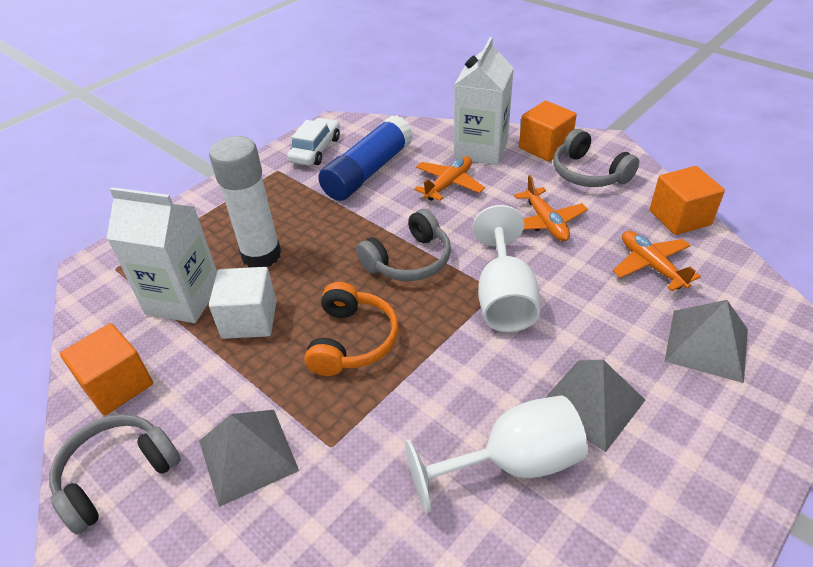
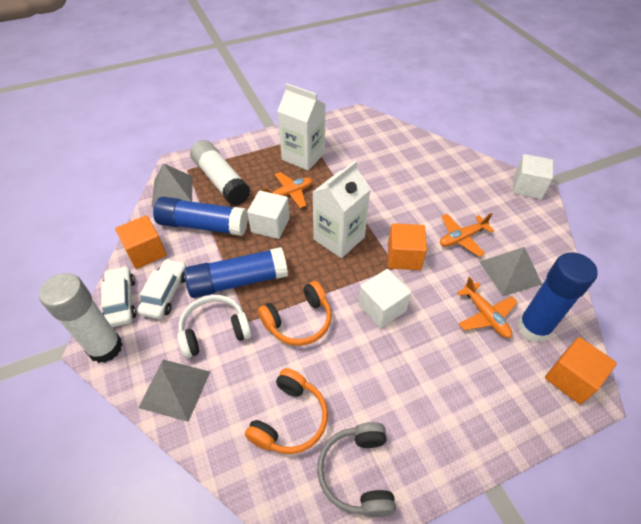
blue glue stick: 1 -> 3
grey headphones: 3 -> 1
orange headphones: 1 -> 2
white car: 1 -> 2
white cube: 1 -> 3
white glue stick: 1 -> 2
white goblet: 2 -> 0
white headphones: 0 -> 1

